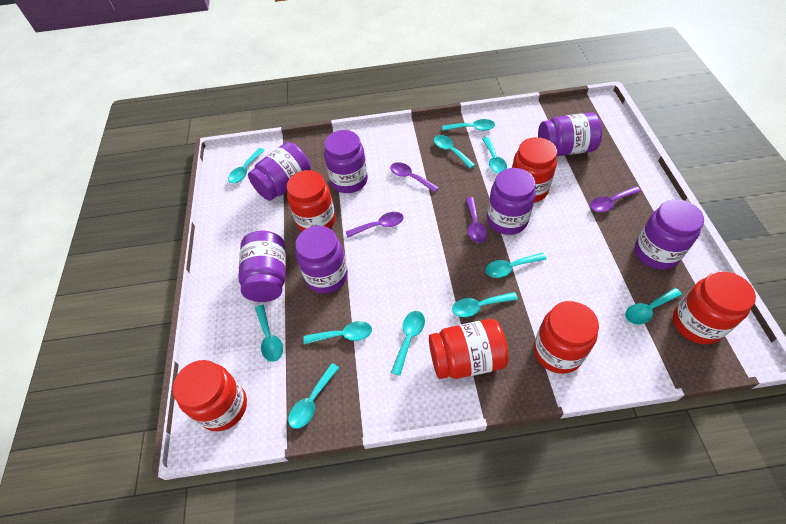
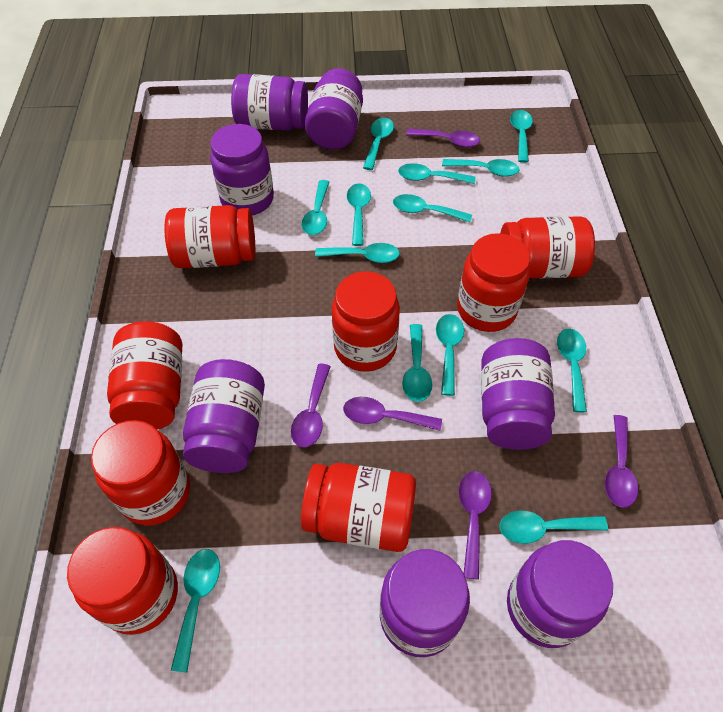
purple spoon: 4 -> 5
red jar: 6 -> 8
turquoise spoon: 11 -> 13

